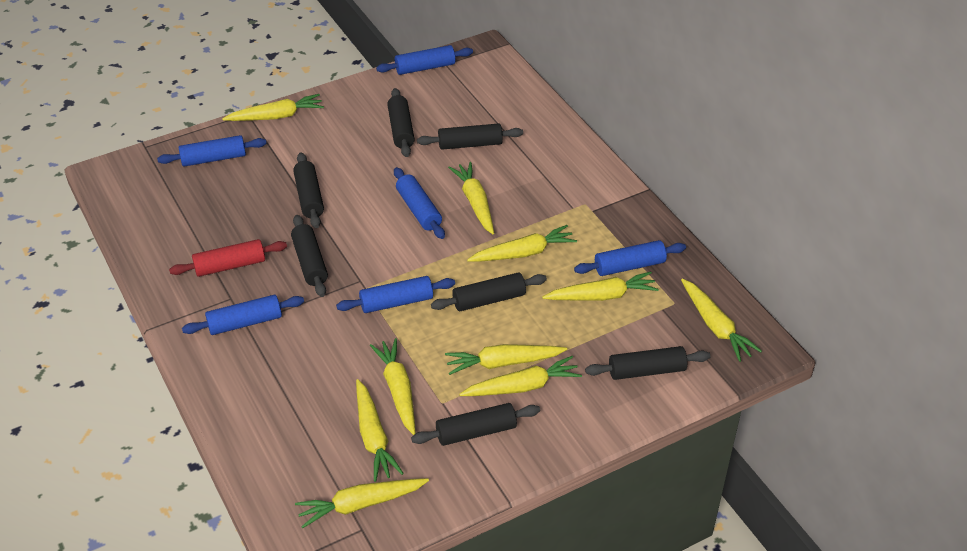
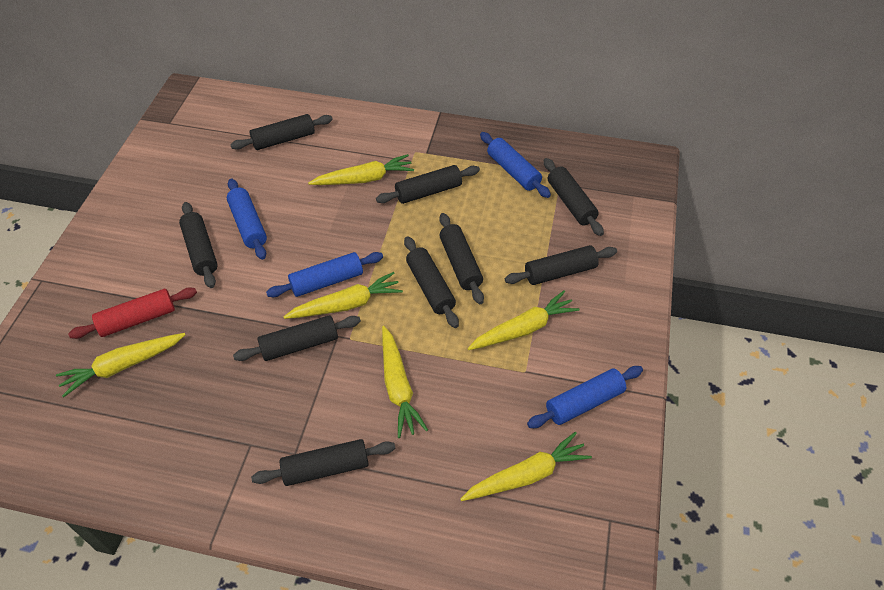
black rolling pin: 7 -> 9
blue rolling pin: 6 -> 4
yellow carrot: 10 -> 6

